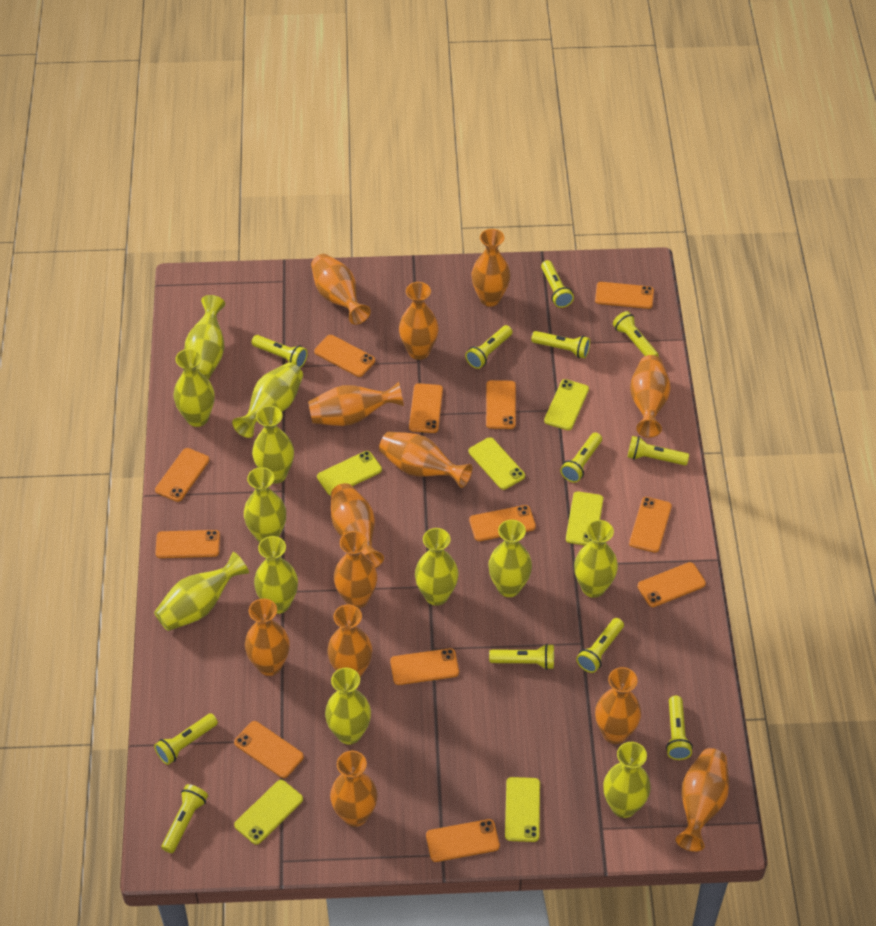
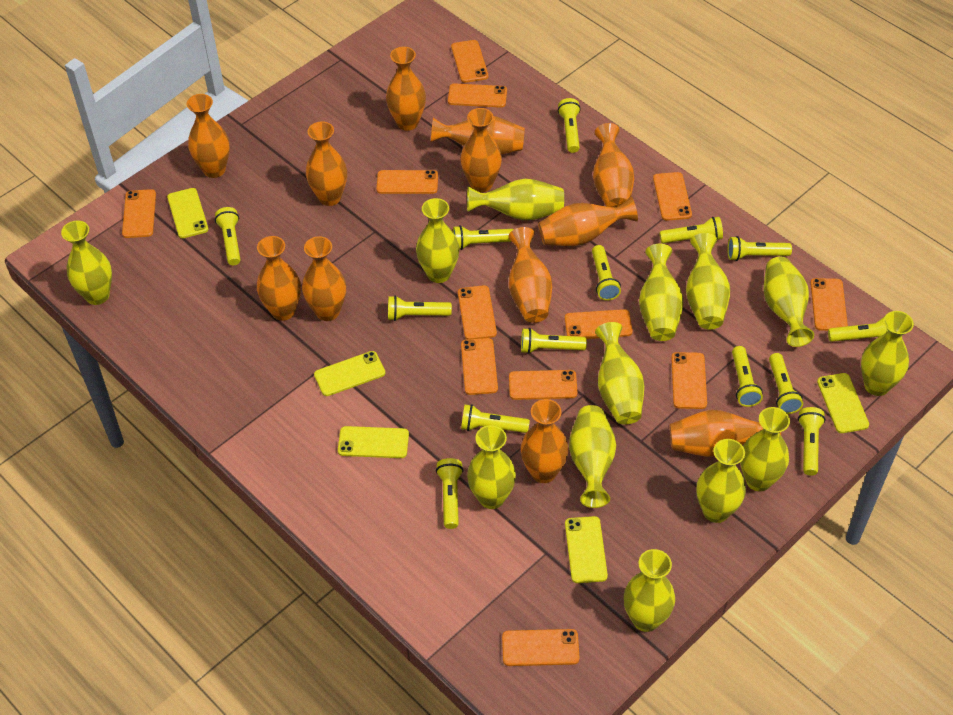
orange vase: 13 -> 12
yellow flashlight: 12 -> 14
yellow phone: 6 -> 5
yellow vase: 12 -> 13

